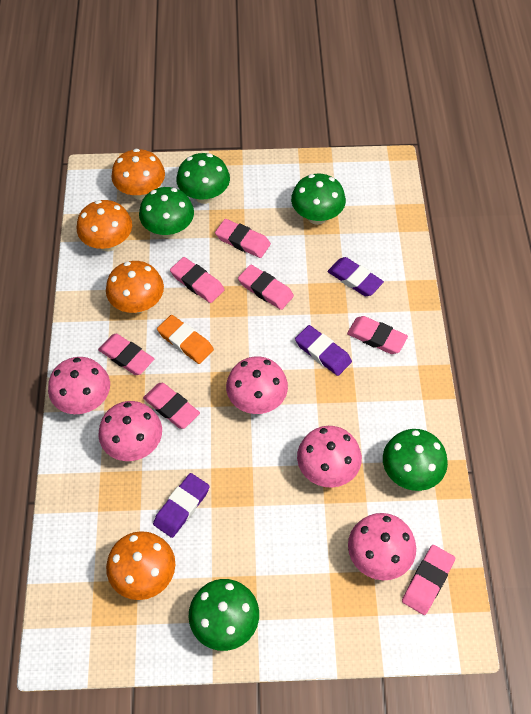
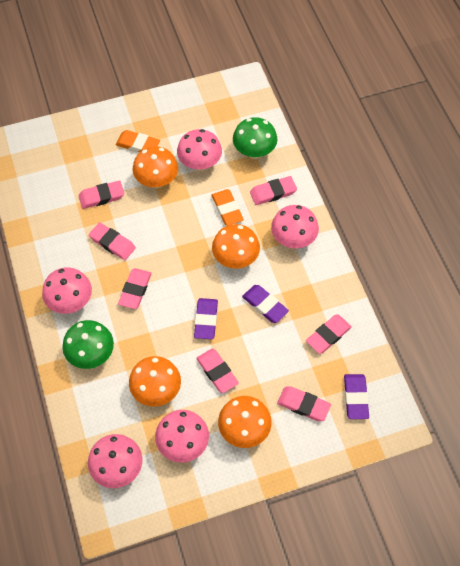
green mushroom: 5 -> 2
orange eraser: 1 -> 2

